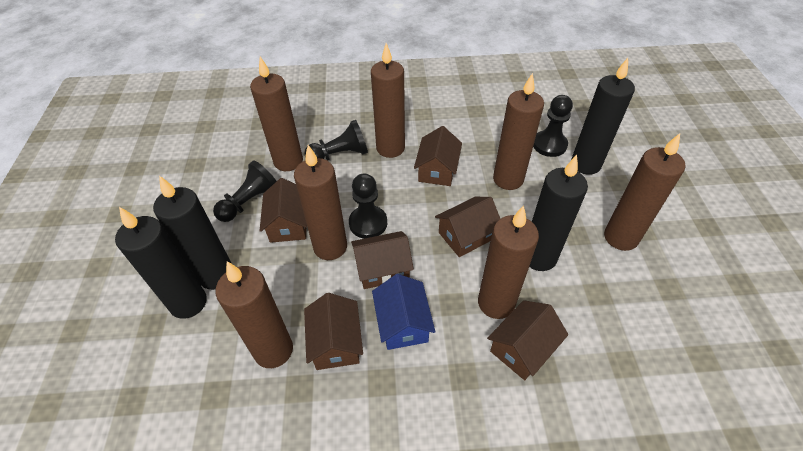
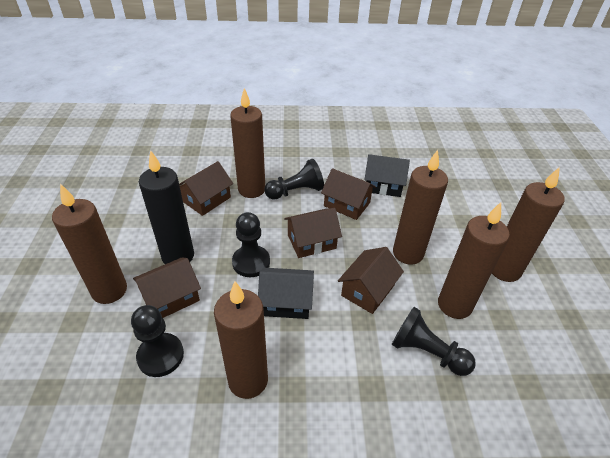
black candle: 4 -> 1
black house: 0 -> 2
blue house: 1 -> 0
brown candle: 7 -> 6
brown house: 6 -> 5

